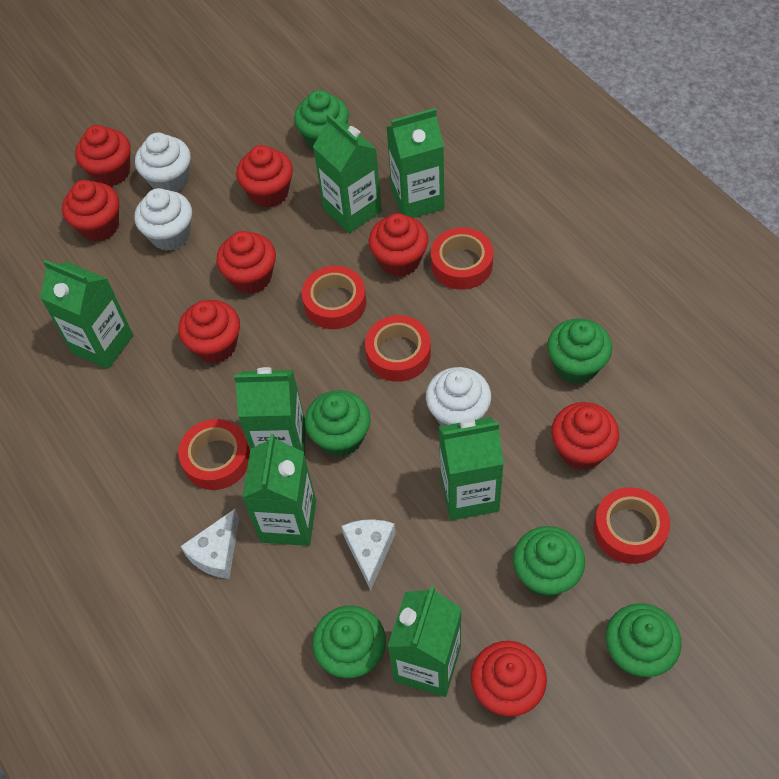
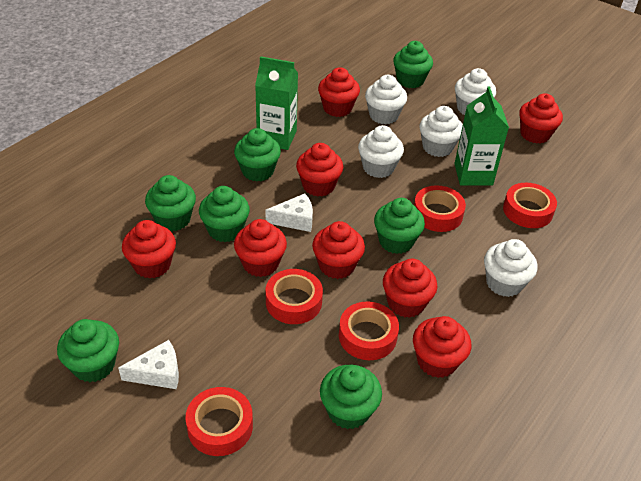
green carton: 7 -> 2
green cupcake: 6 -> 7
white cupcake: 3 -> 5

